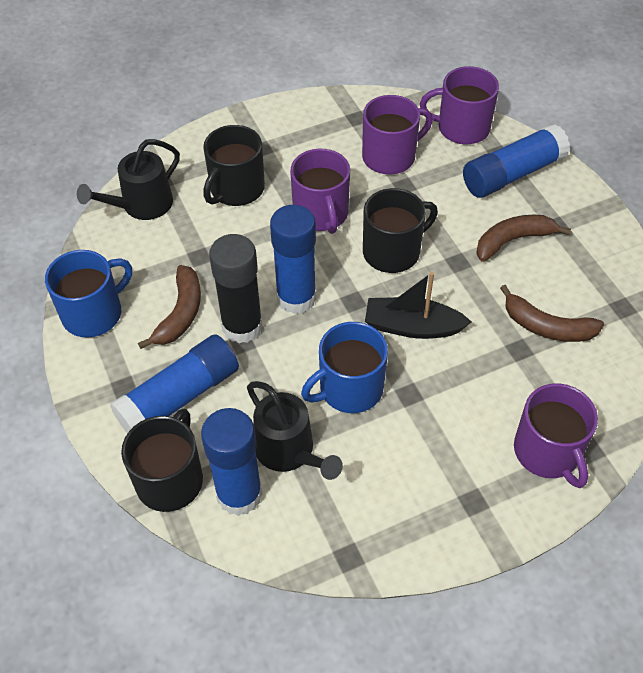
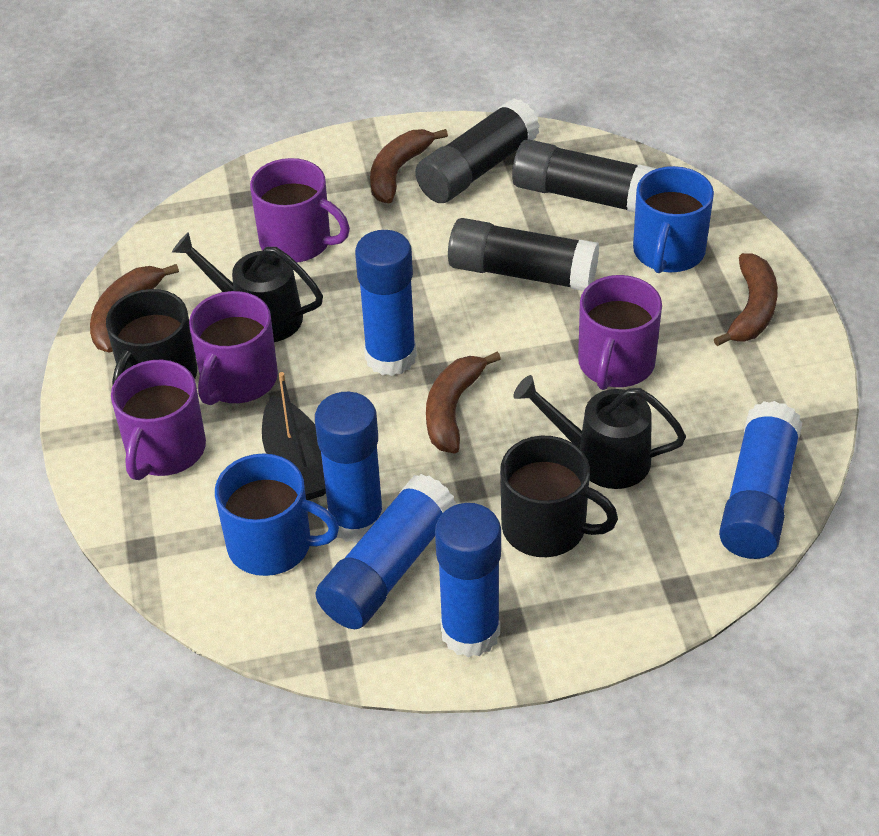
black glue stick: 1 -> 3
black mug: 3 -> 2
blue glue stick: 4 -> 5
brown banana: 3 -> 4

